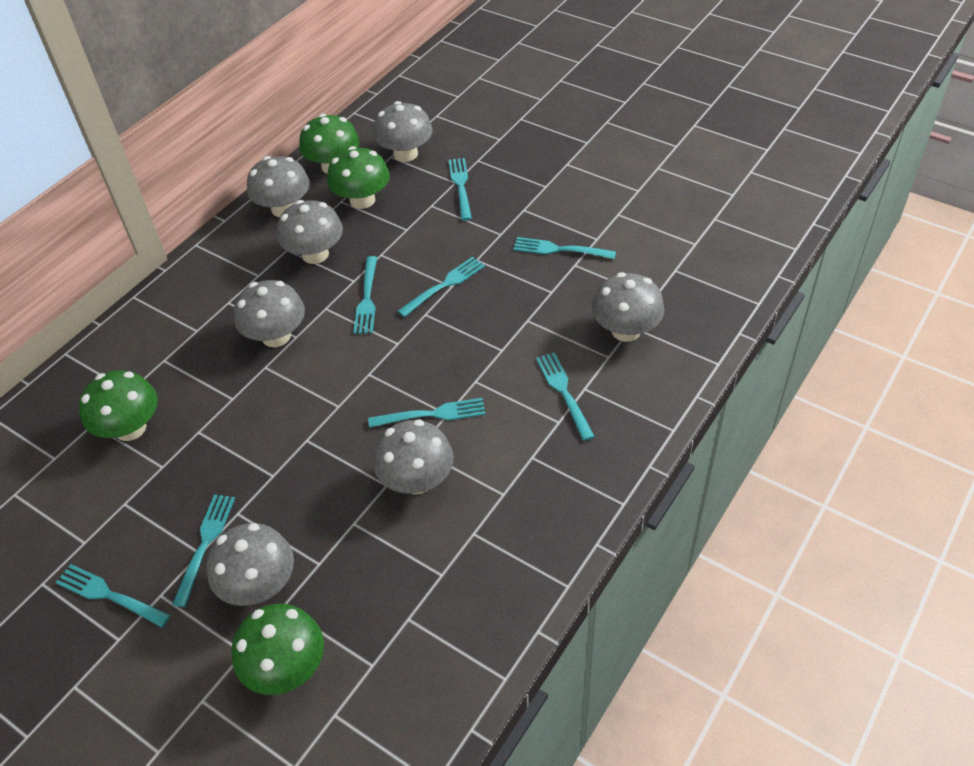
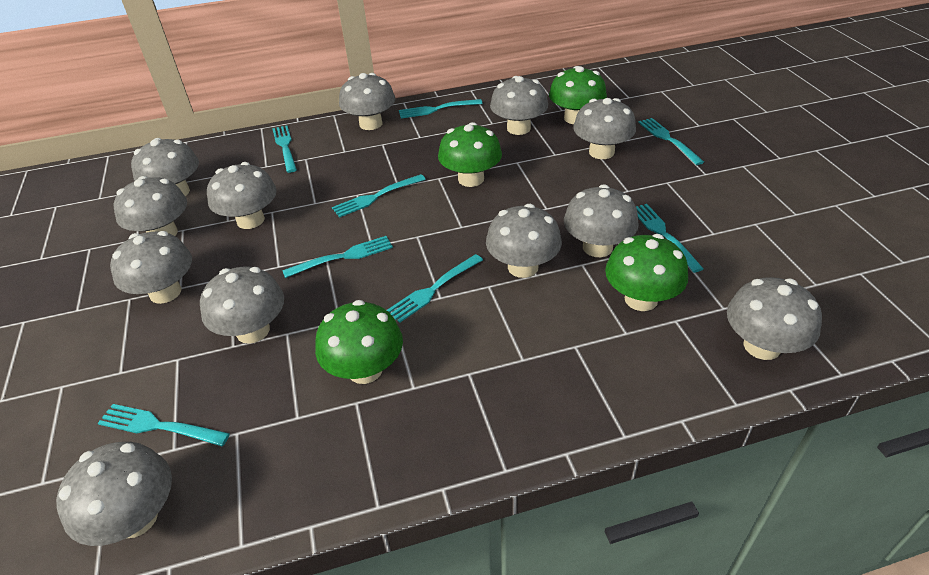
grey mushroom: 7 -> 12

